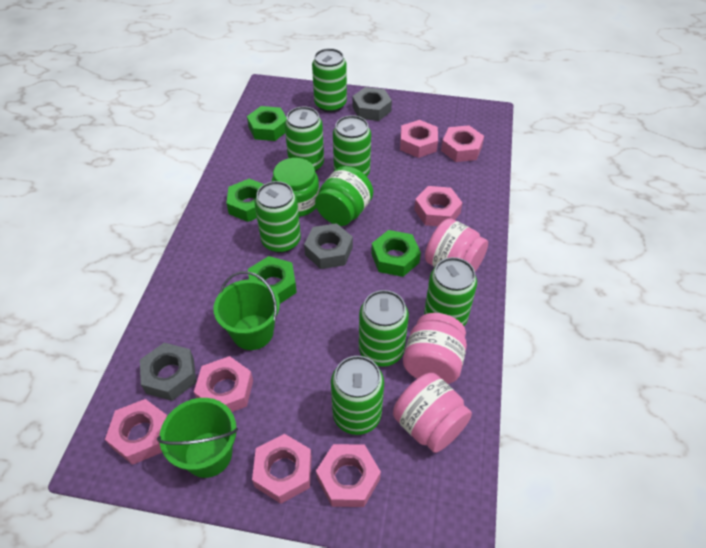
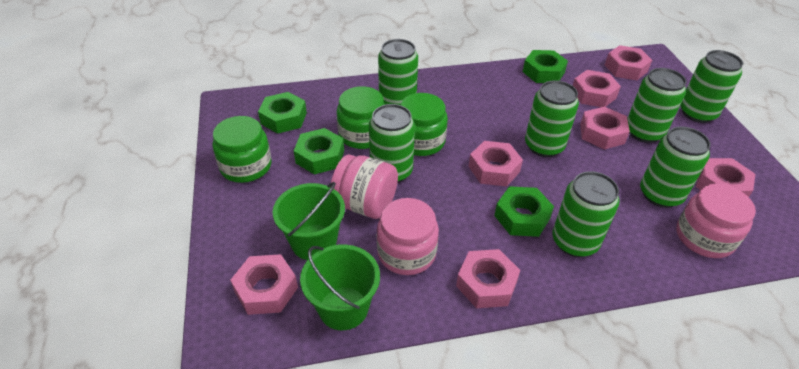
green jar: 2 -> 3
grey nut: 3 -> 0

